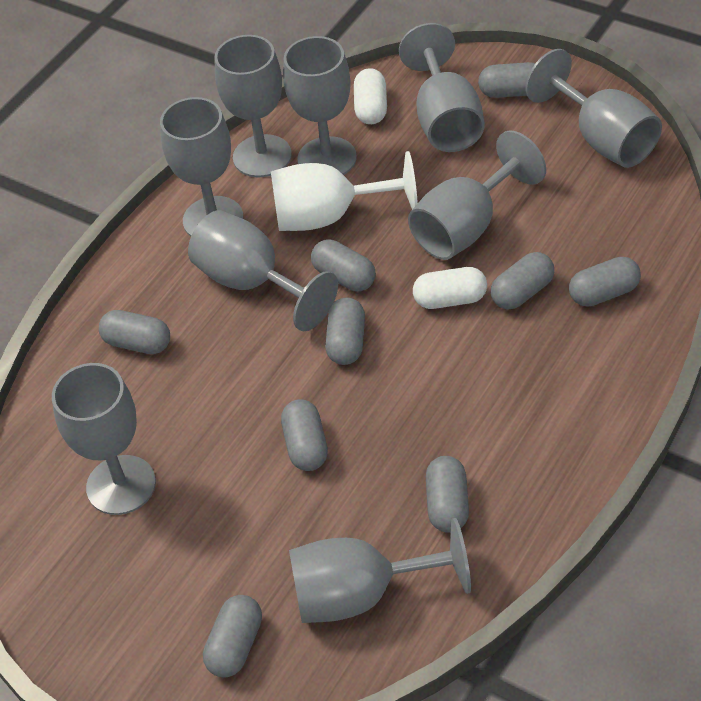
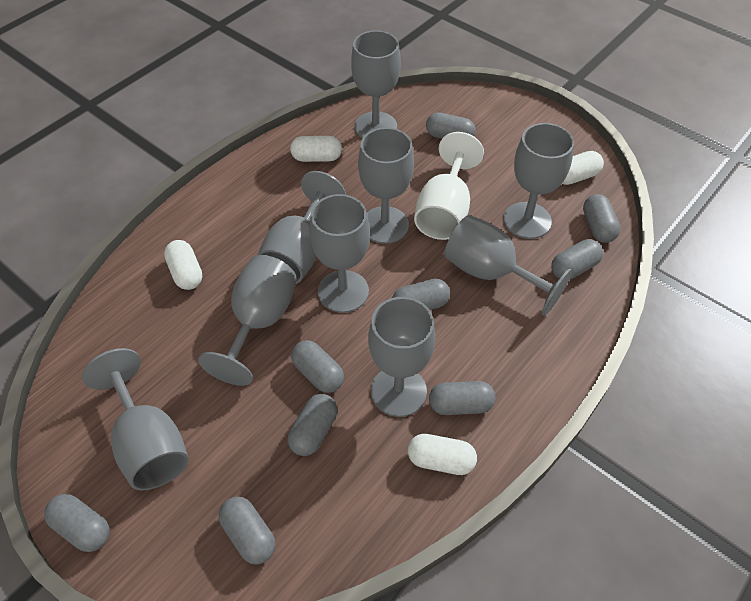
white capsule: 2 -> 4

